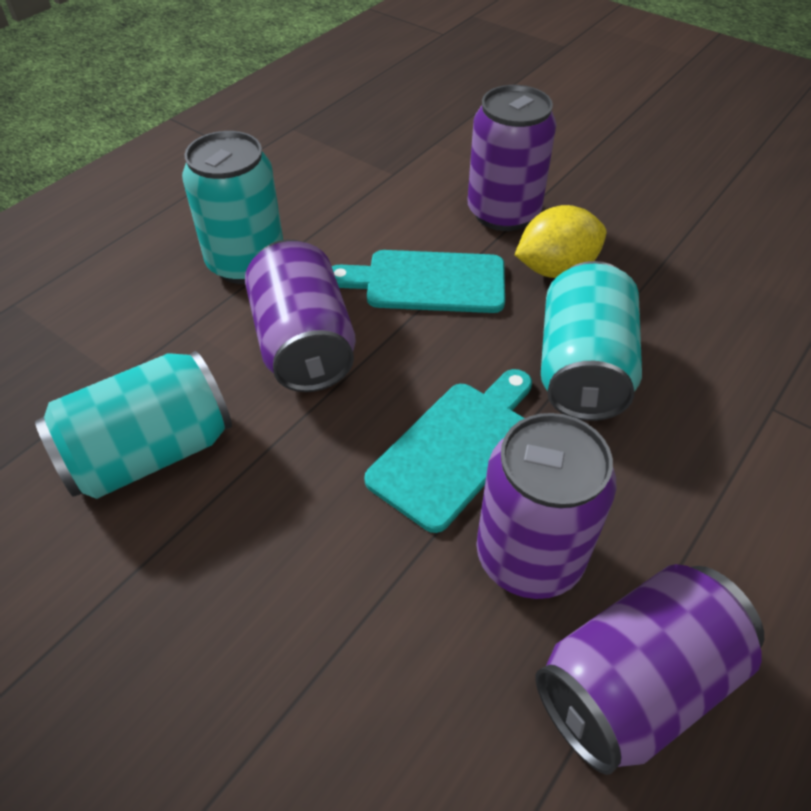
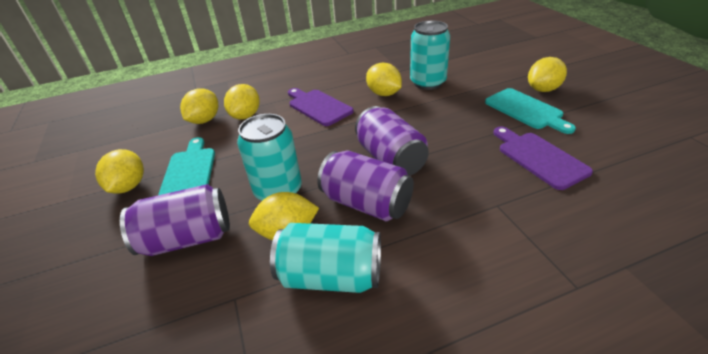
purple can: 4 -> 3
purple cutting board: 0 -> 2
yellow lemon: 1 -> 6

